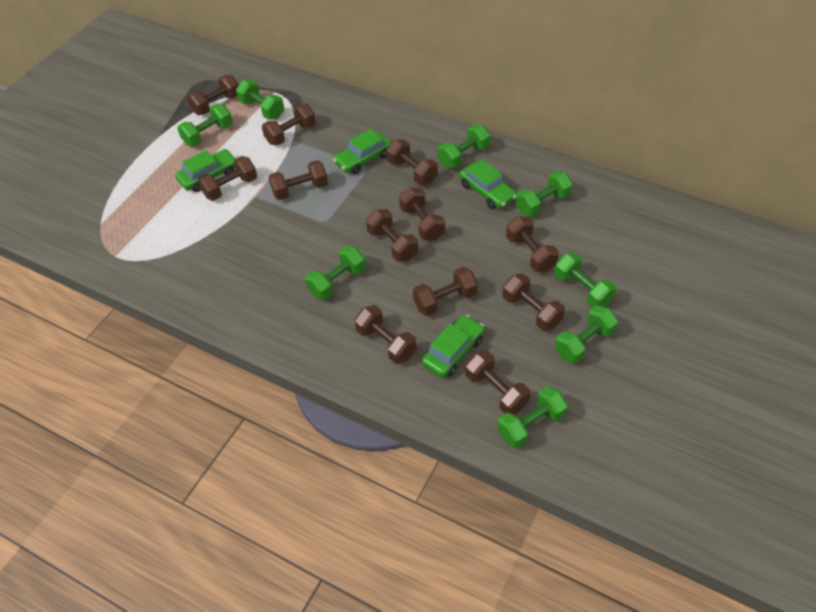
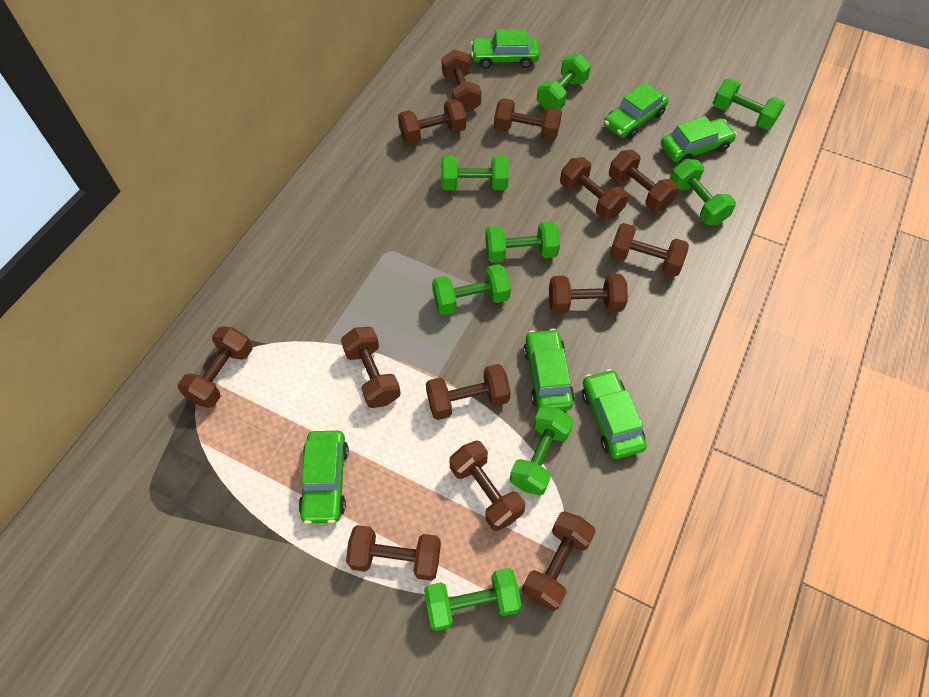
brown dumbbell: 12 -> 13
green car: 4 -> 6

